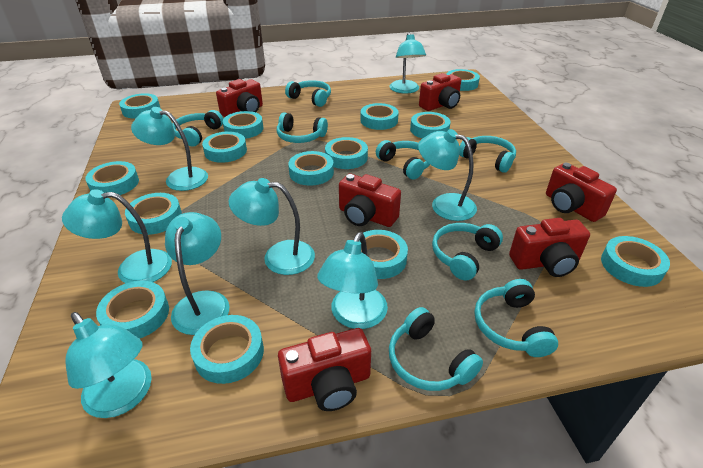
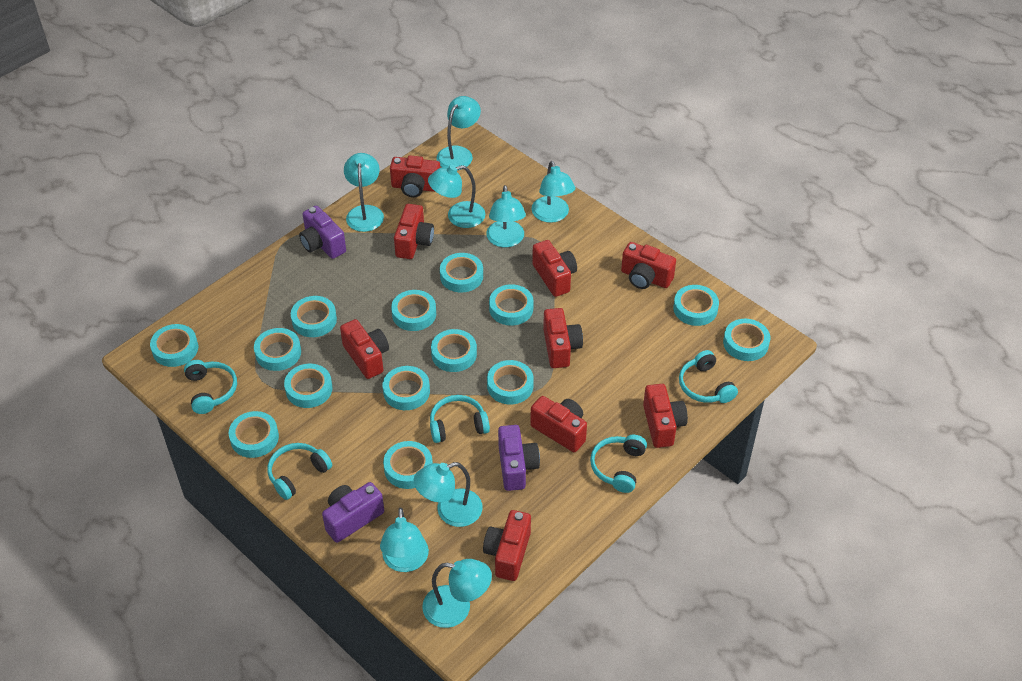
purple camera: 0 -> 3
red camera: 6 -> 9
turquoise headphones: 8 -> 5

